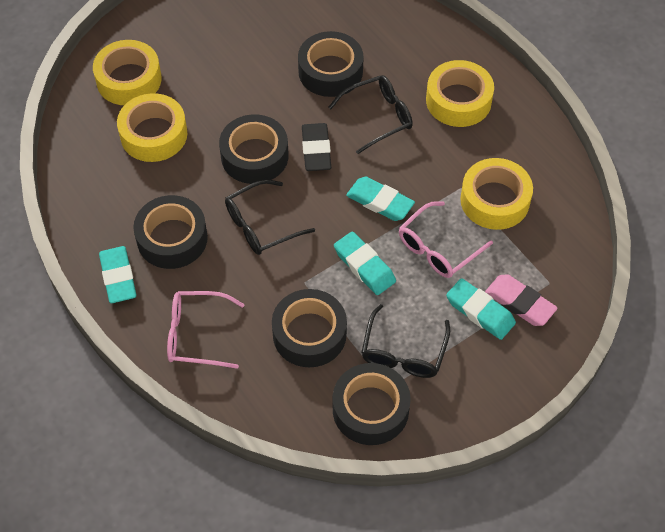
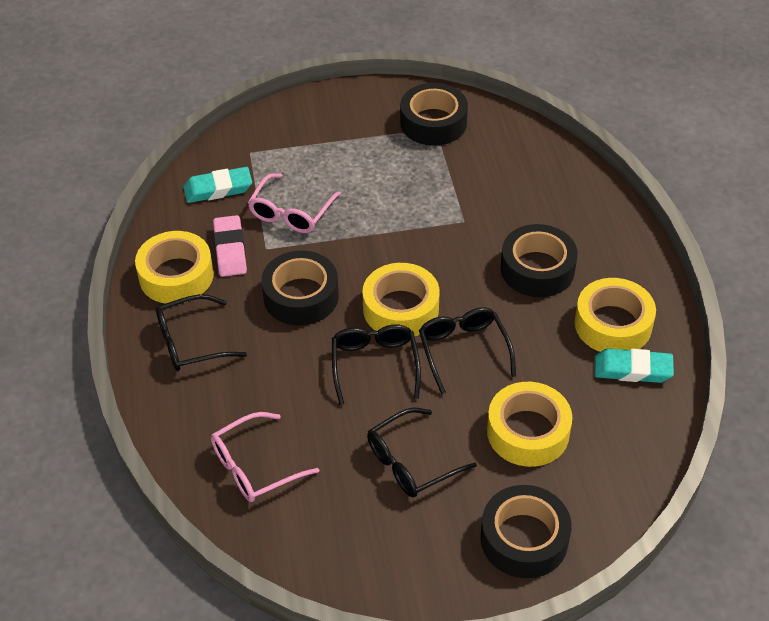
black eraser: 1 -> 0
black glasses: 3 -> 4
black tape: 5 -> 4
turquoise eraser: 4 -> 2

